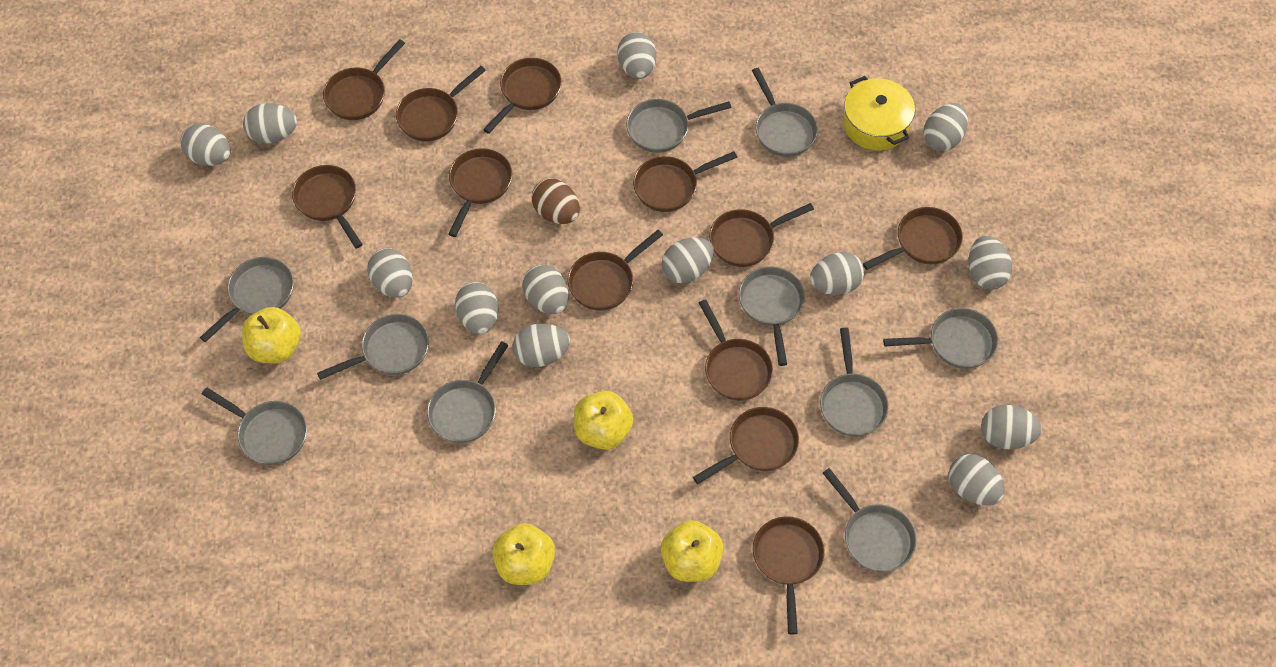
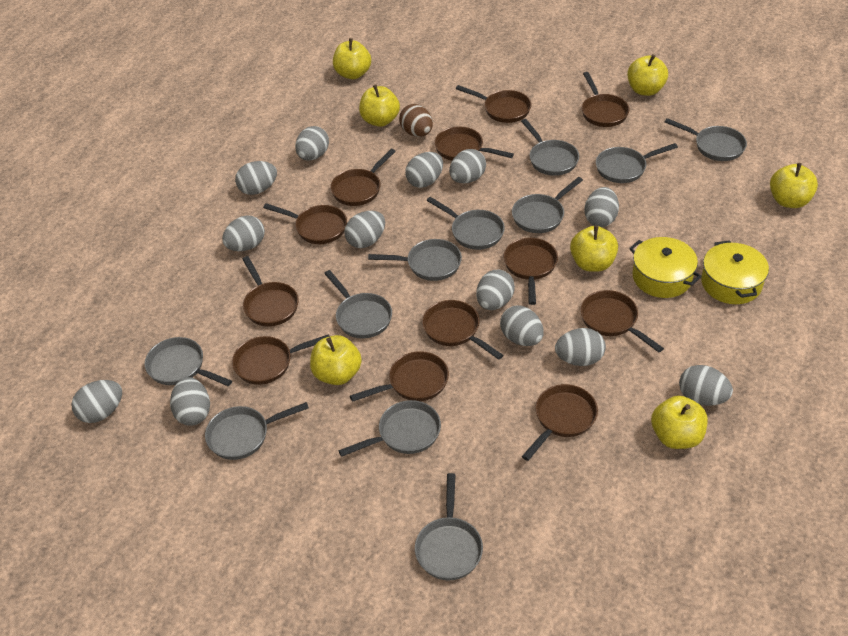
grey pan: 10 -> 11
yellow apple: 4 -> 7
yellow pot: 1 -> 2

